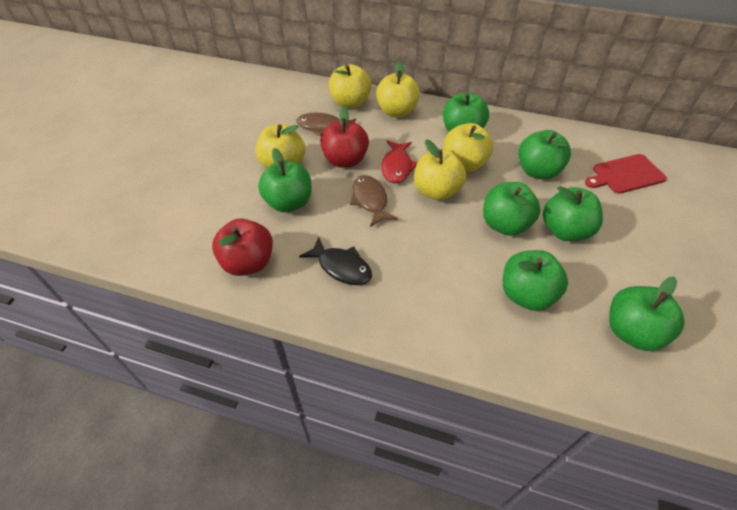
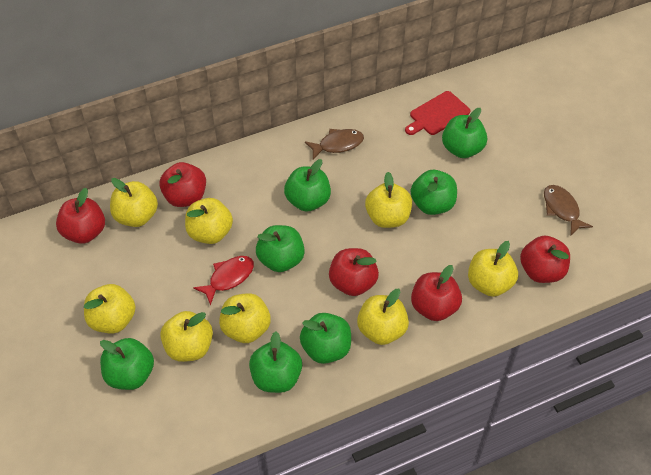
black fish: 1 -> 0
red apple: 2 -> 5
yellow apple: 5 -> 8

